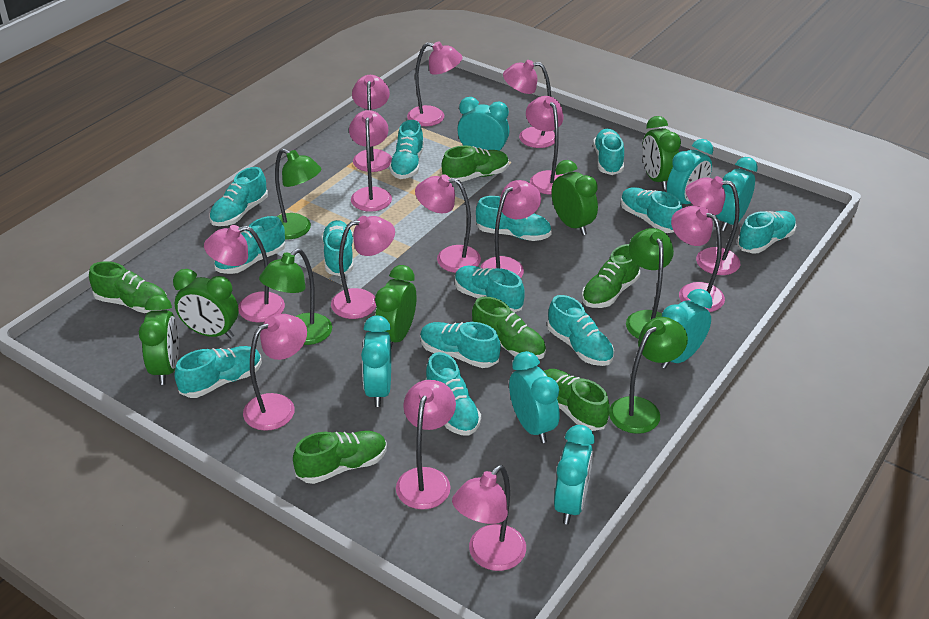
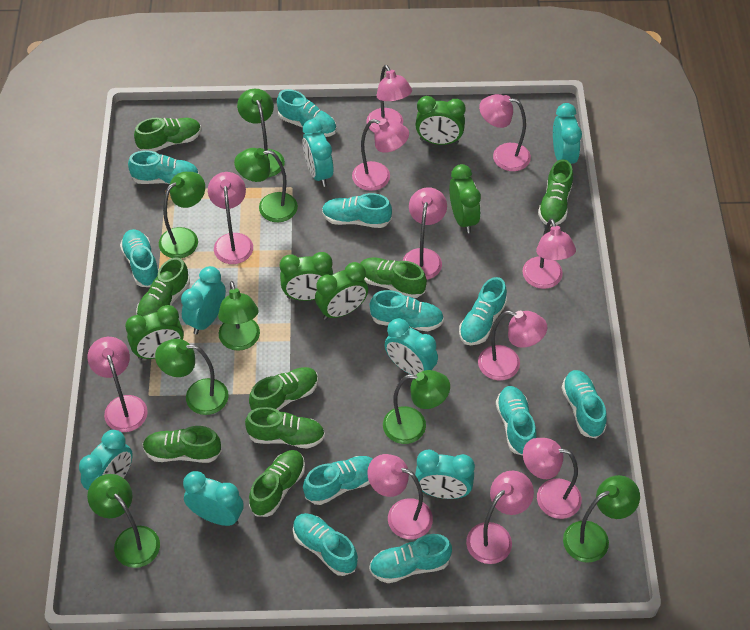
green lamp: 4 -> 8
green shoe: 6 -> 8
pink lamp: 14 -> 11
turquoise shoe: 13 -> 11

